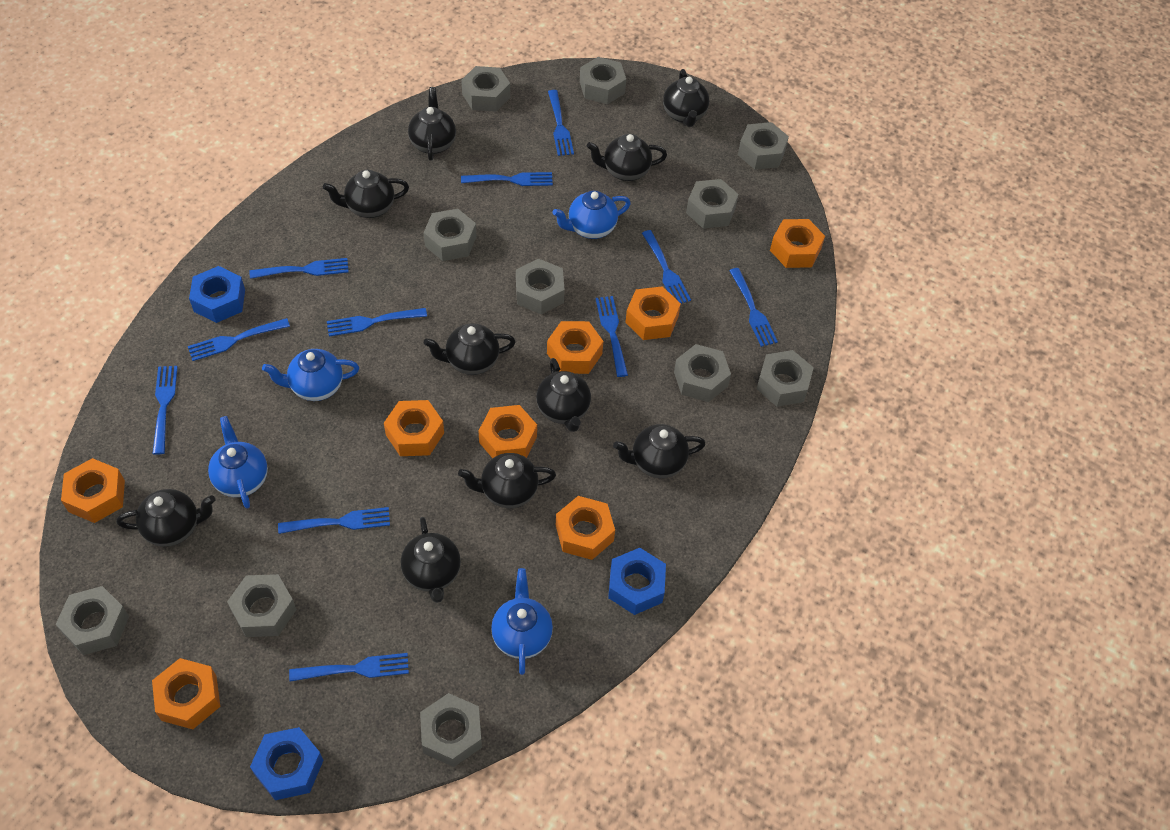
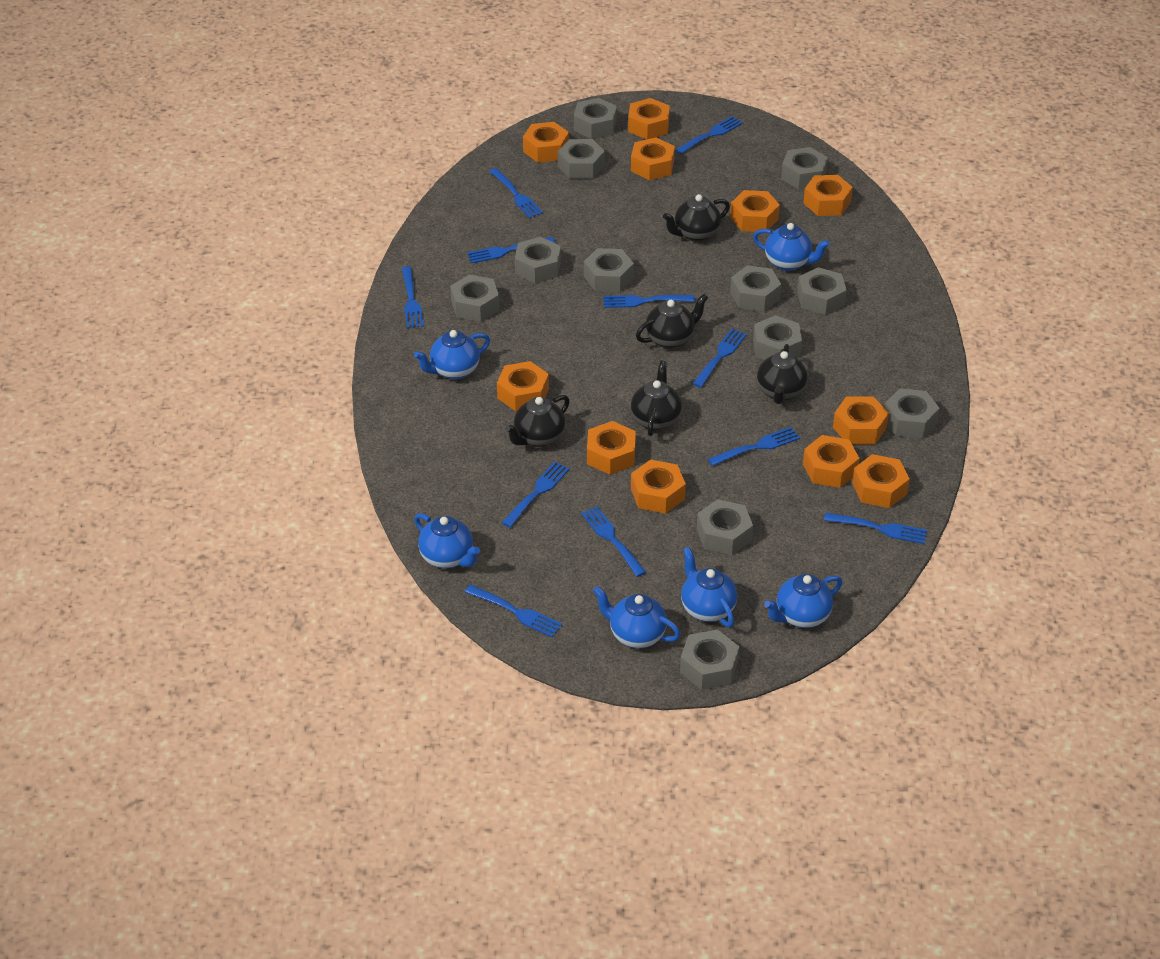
black teapot: 10 -> 5
blue nut: 3 -> 0
blue teapot: 4 -> 6
grey nut: 11 -> 12
orange nut: 8 -> 11

